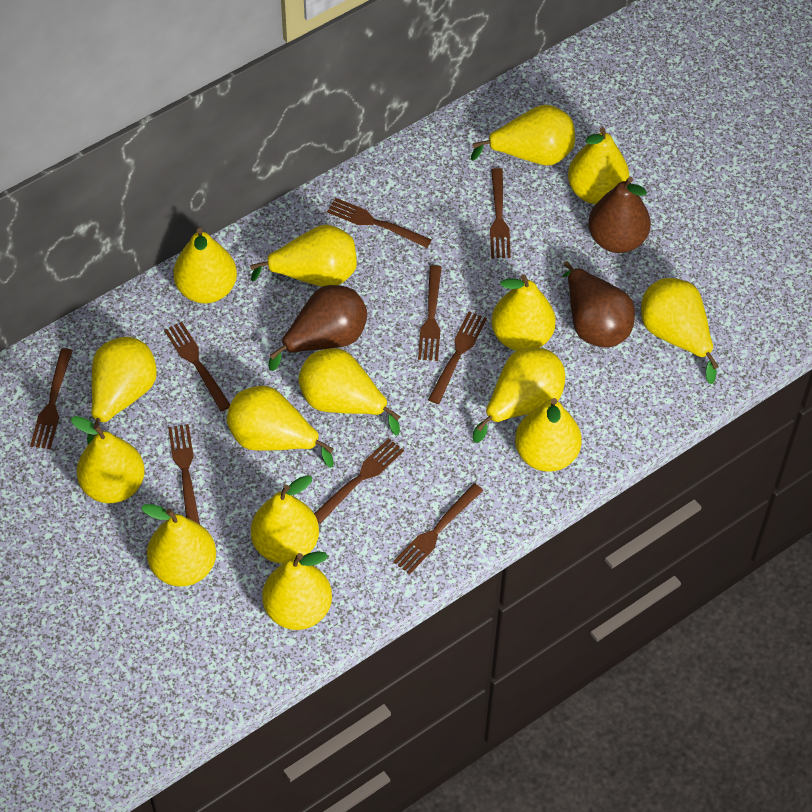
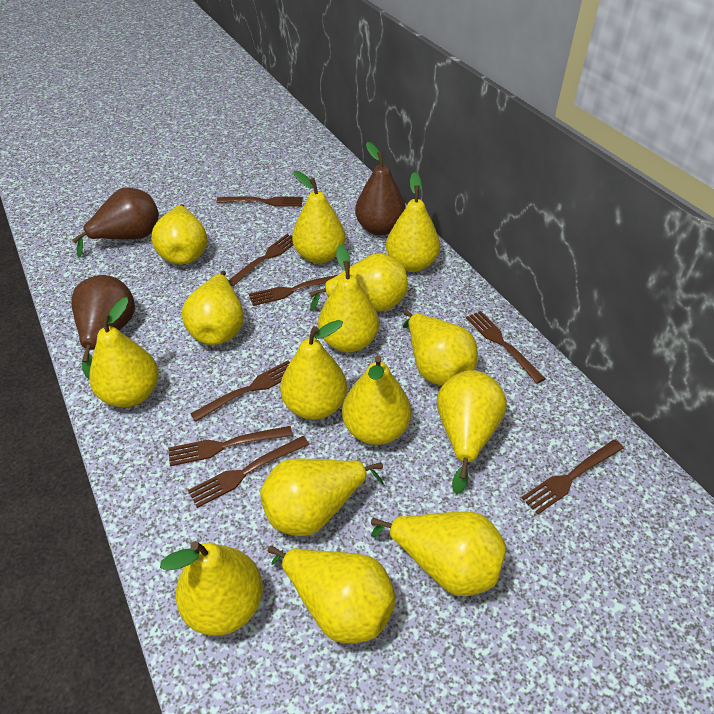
brown fork: 9 -> 8

